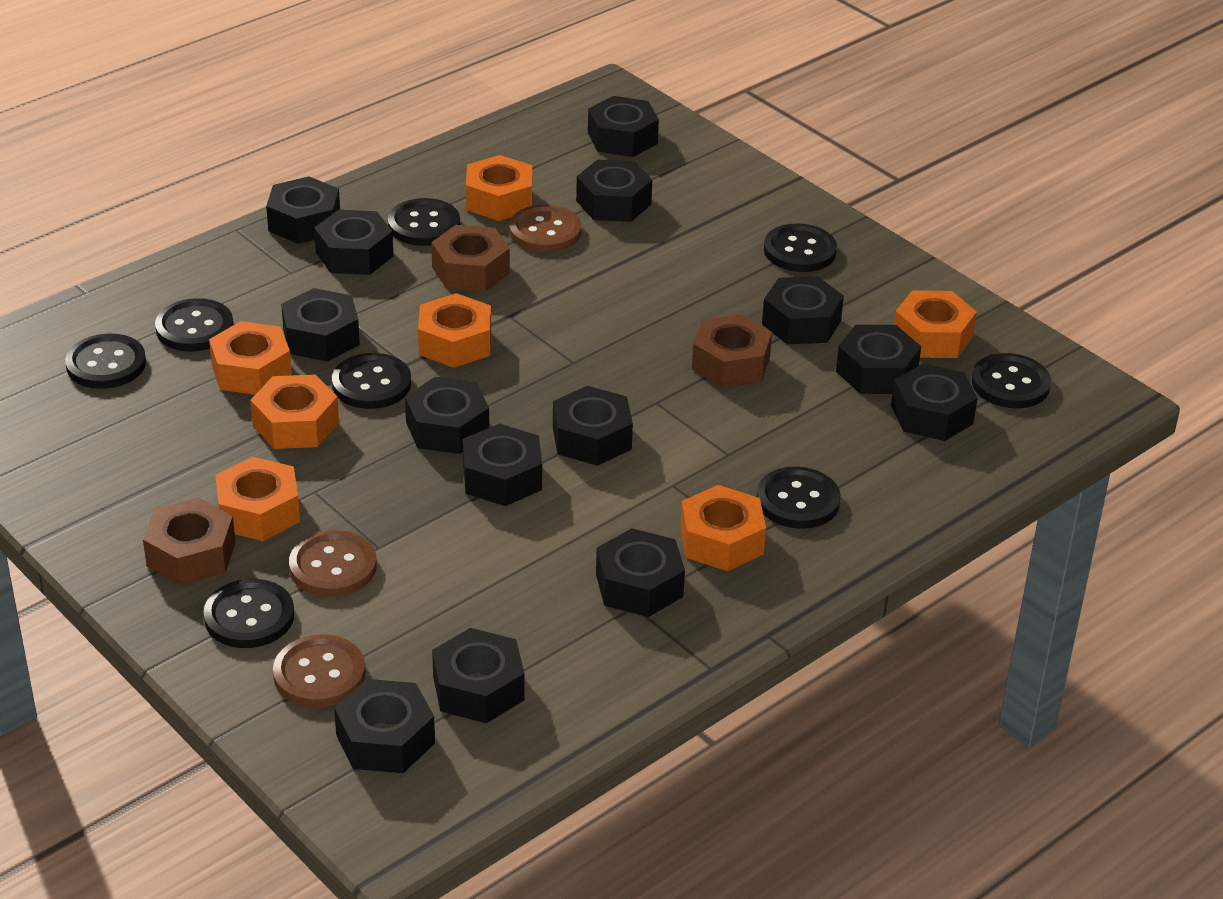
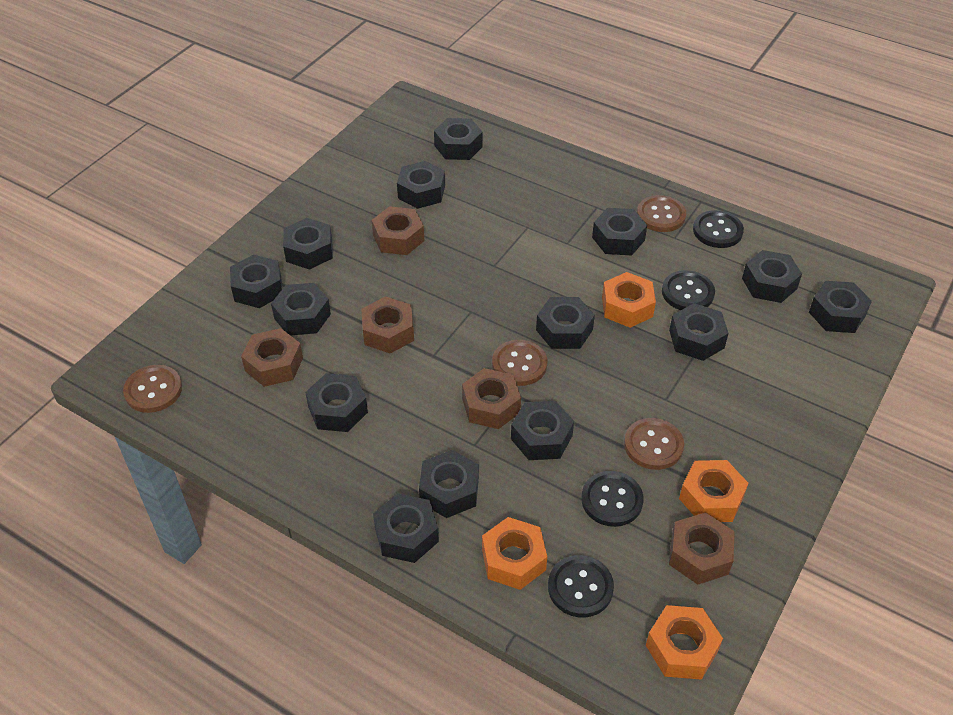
black button: 8 -> 4
brown button: 3 -> 4
brown nut: 3 -> 5
orange nut: 7 -> 4

